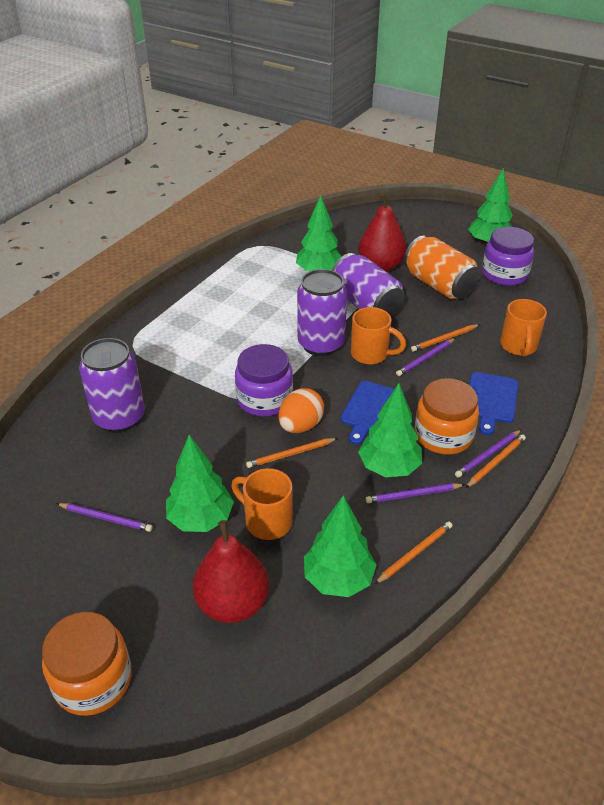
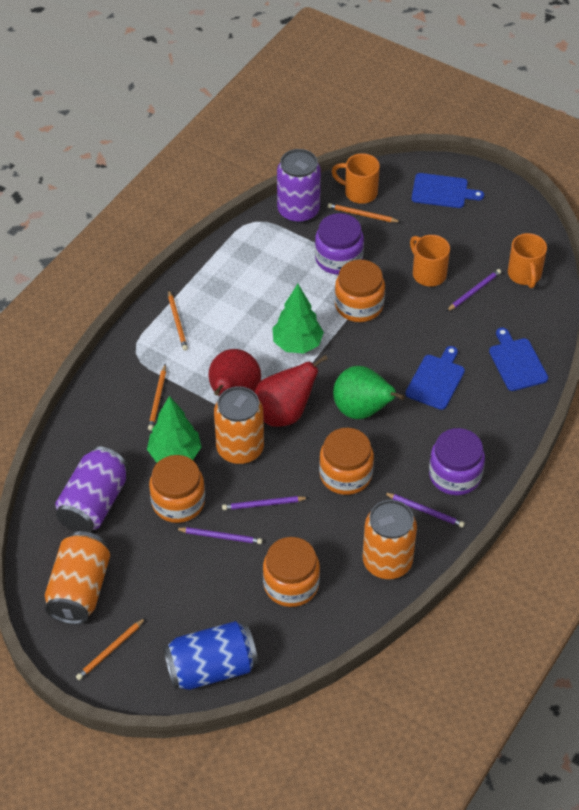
blue can: 0 -> 1
blue cutting board: 2 -> 3
green pear: 0 -> 1
green tree: 5 -> 2
orange can: 1 -> 3
orange egg: 1 -> 0
orange jar: 2 -> 4
purple can: 3 -> 2

